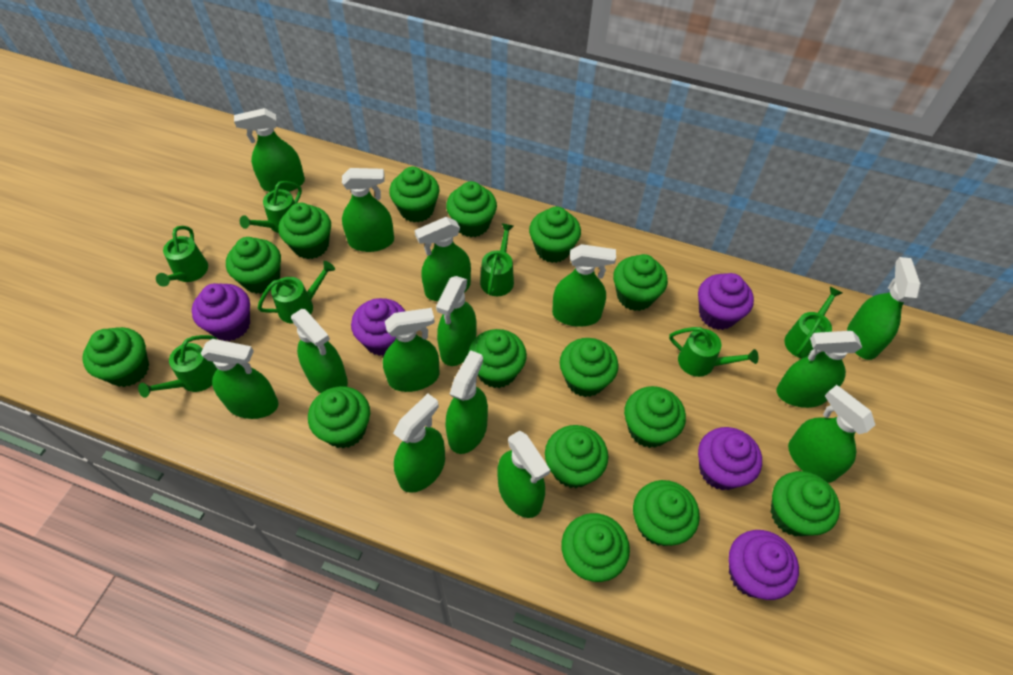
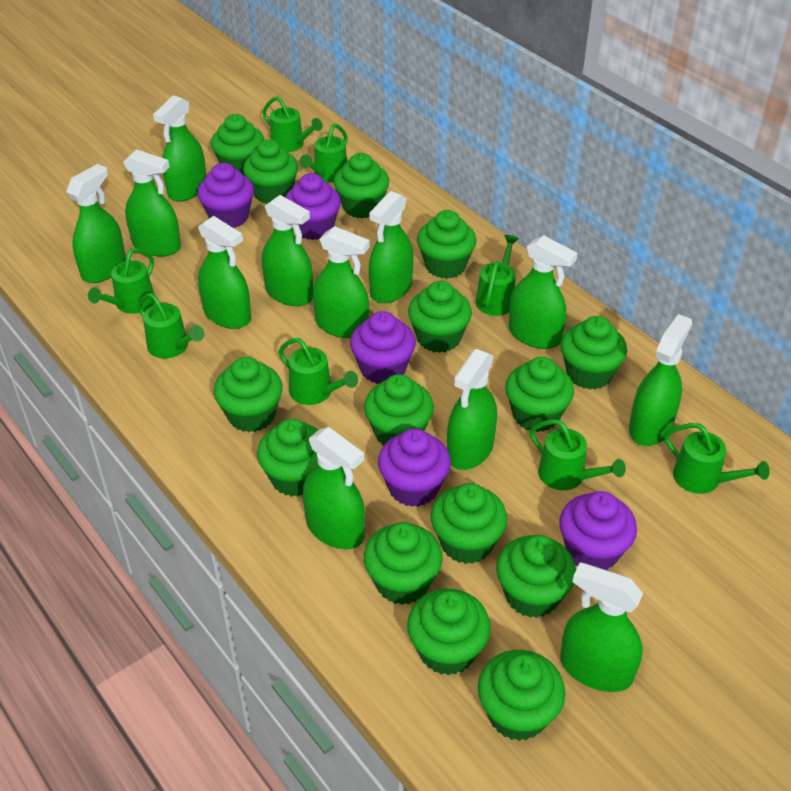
green spray bottle: 14 -> 12
green watering can: 7 -> 8

